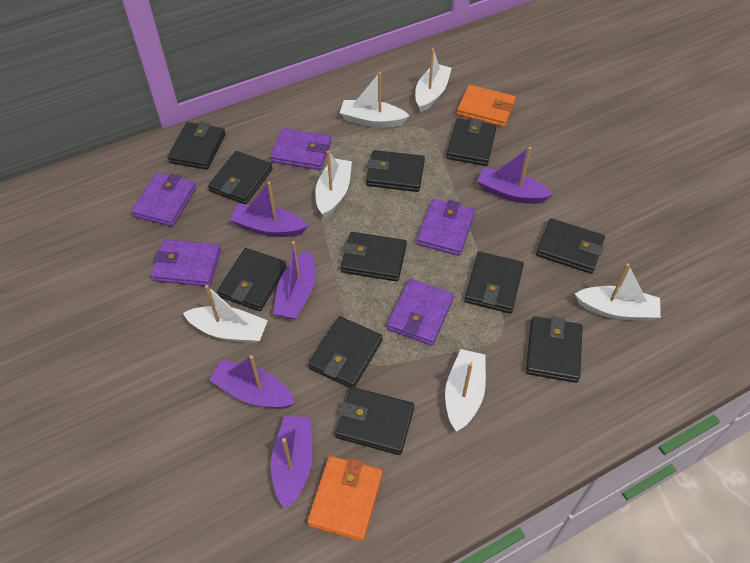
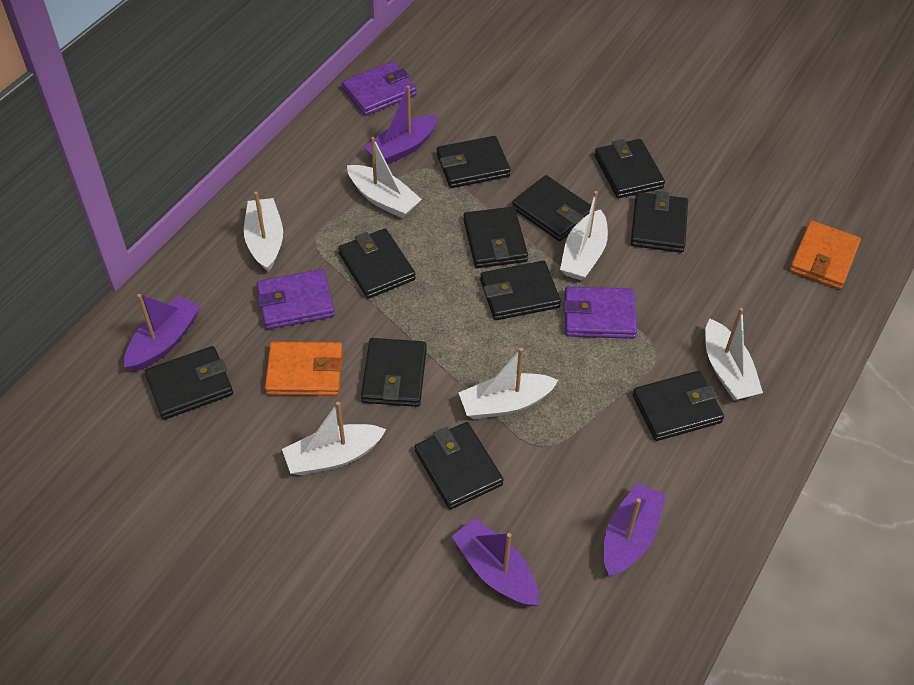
purple boat: 5 -> 4
purple wallet: 5 -> 3

